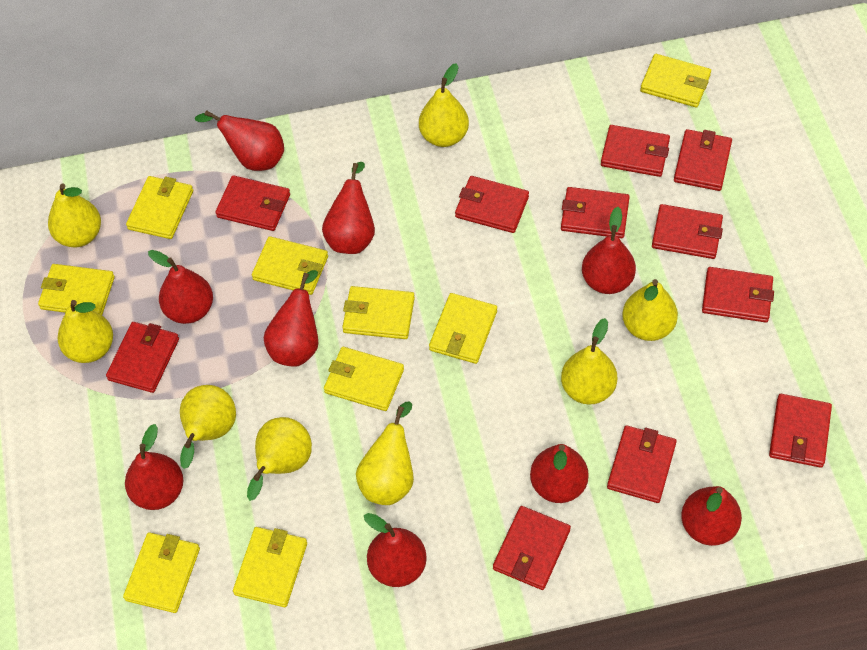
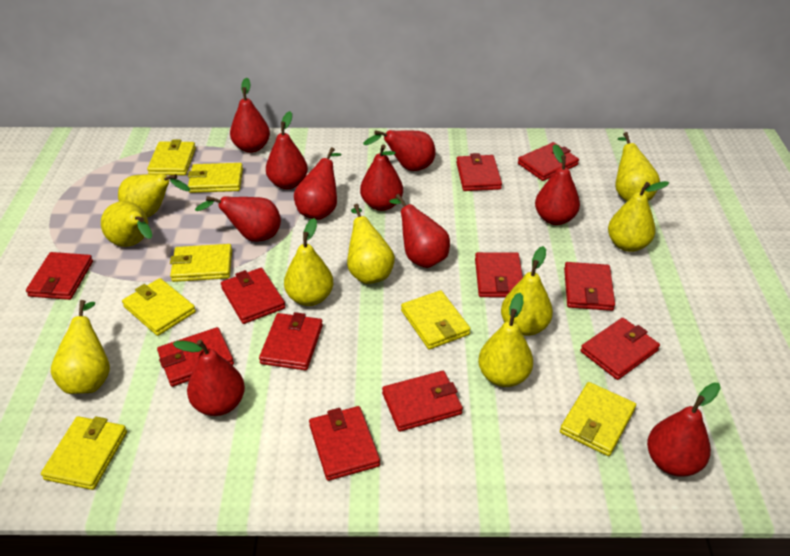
red pear: 9 -> 10
yellow pear: 8 -> 9
yellow wallet: 9 -> 7

